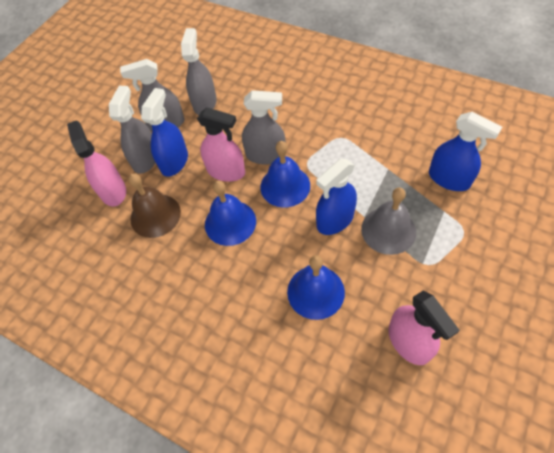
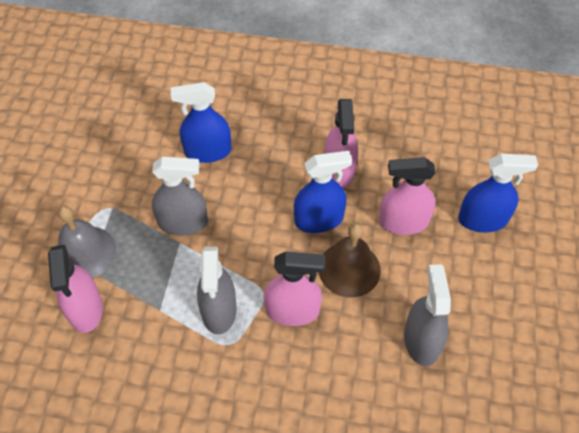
blue bell: 3 -> 0
grey spray bottle: 4 -> 3
pink spray bottle: 3 -> 4

